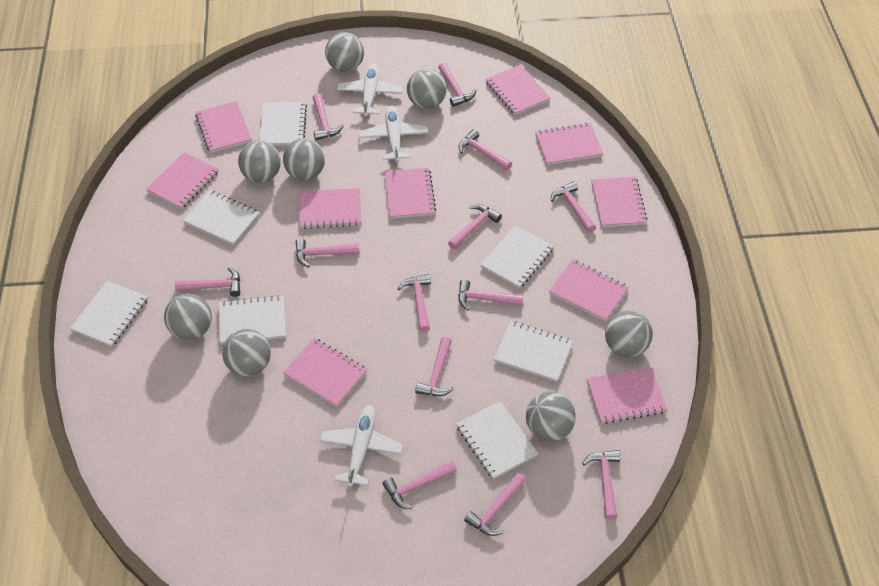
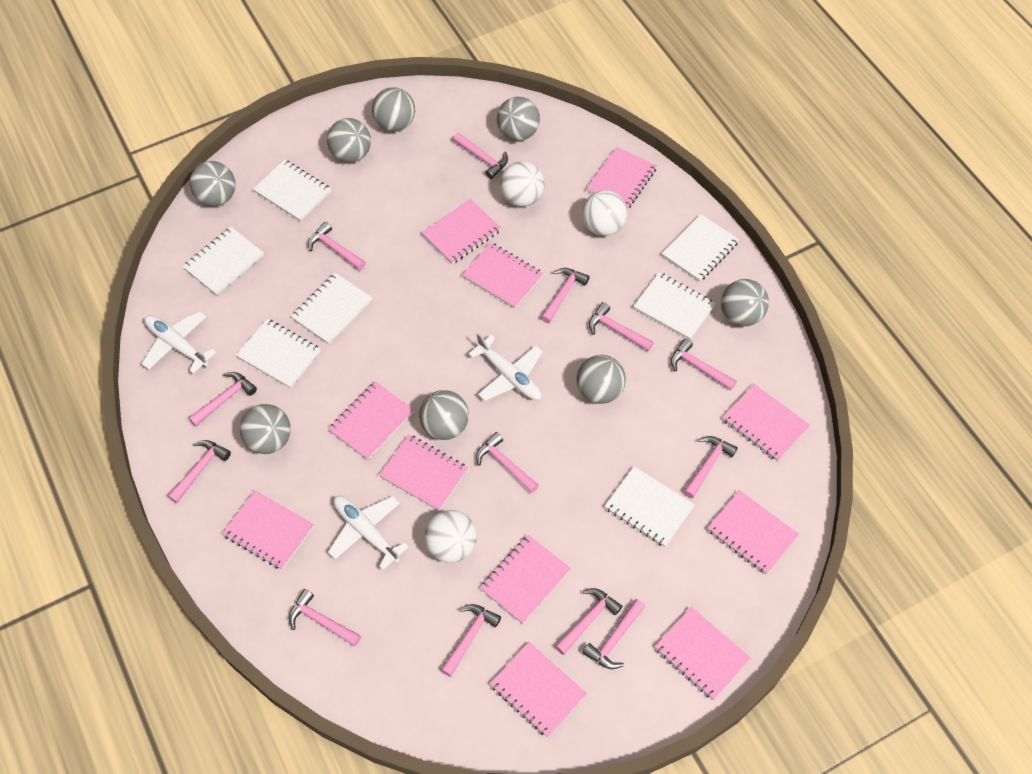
pink notebook: 10 -> 11
white ball: 0 -> 3

